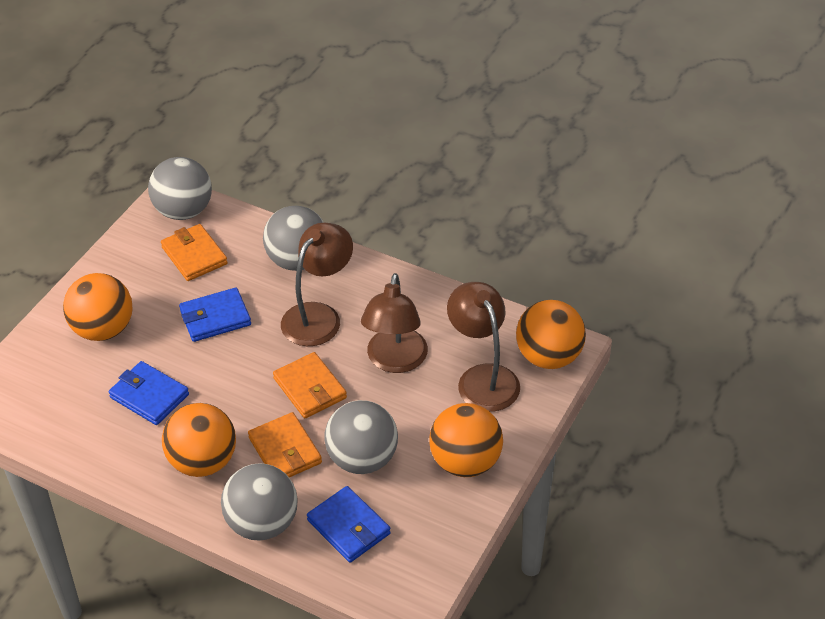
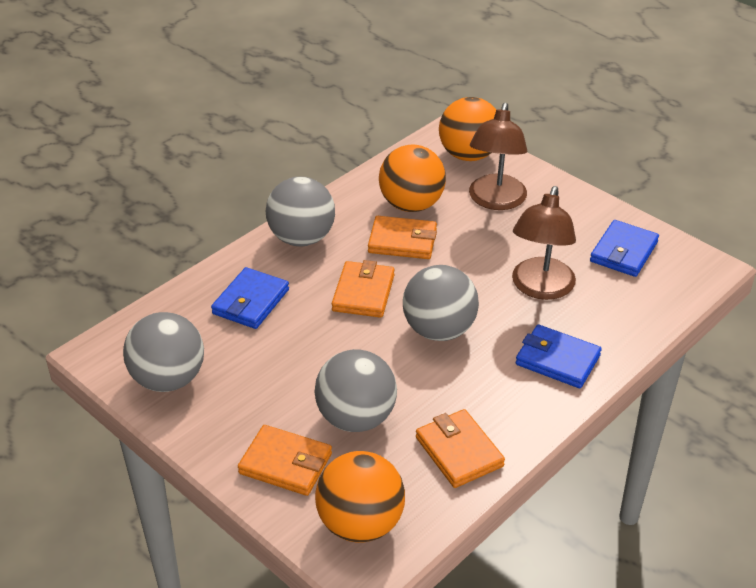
brown lamp: 3 -> 2
orange ball: 4 -> 3
orange wallet: 3 -> 4

